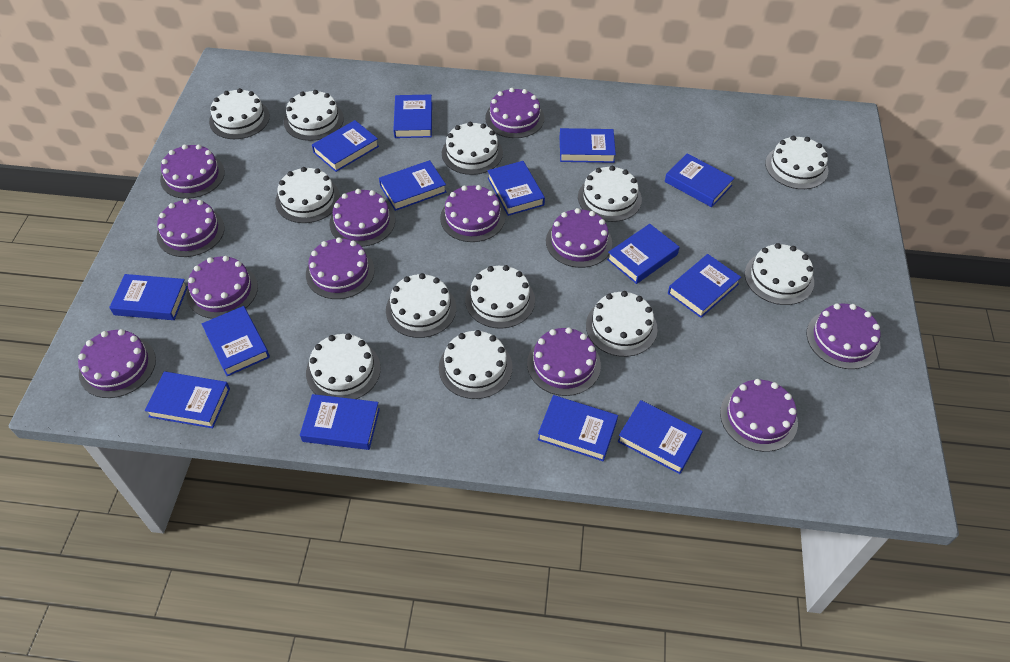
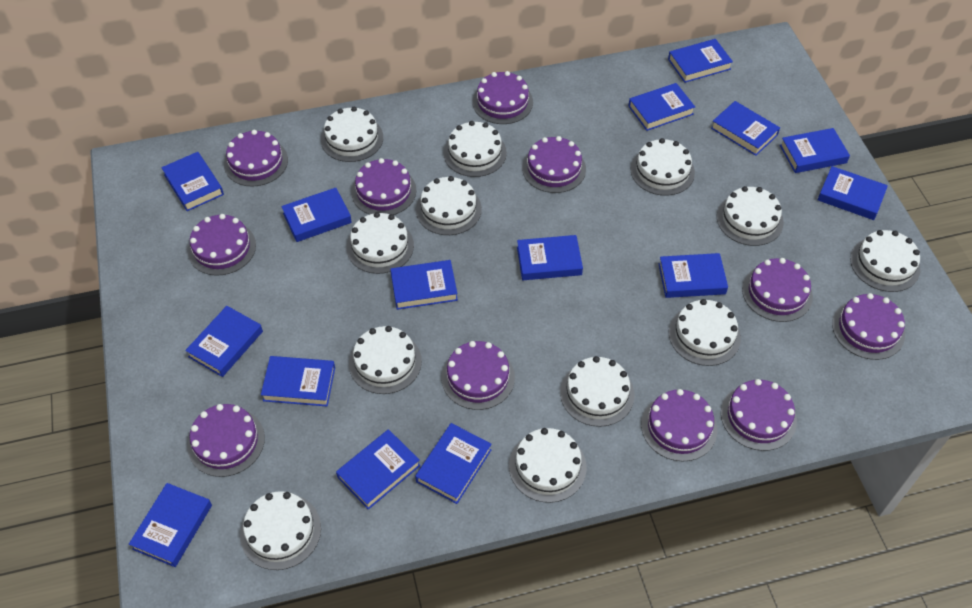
blue book: 14 -> 15
purple cake: 12 -> 11

